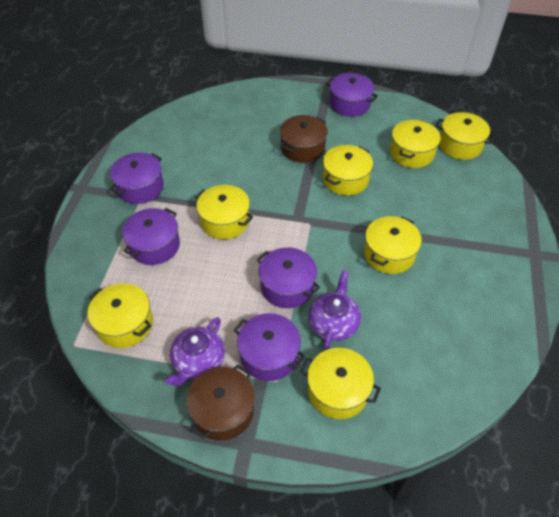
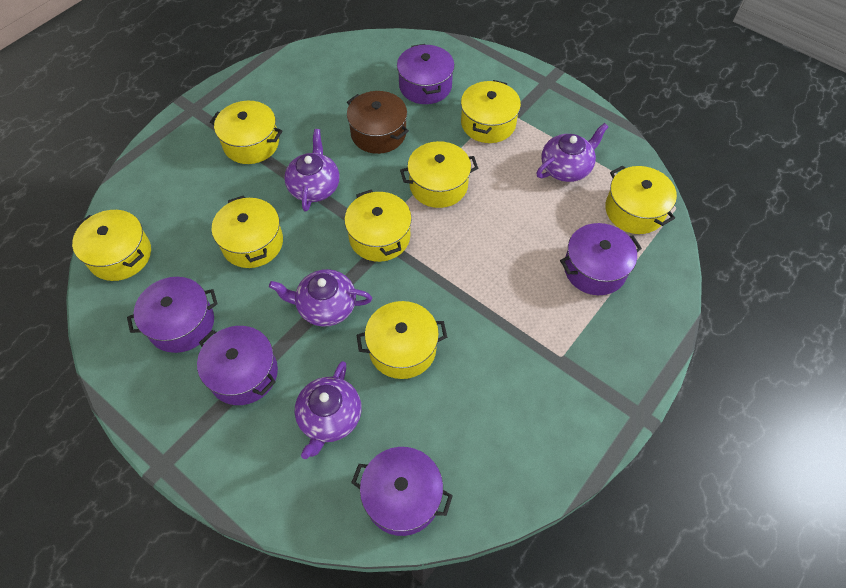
brown pot: 2 -> 1
purple teapot: 2 -> 4
yellow pot: 7 -> 8

